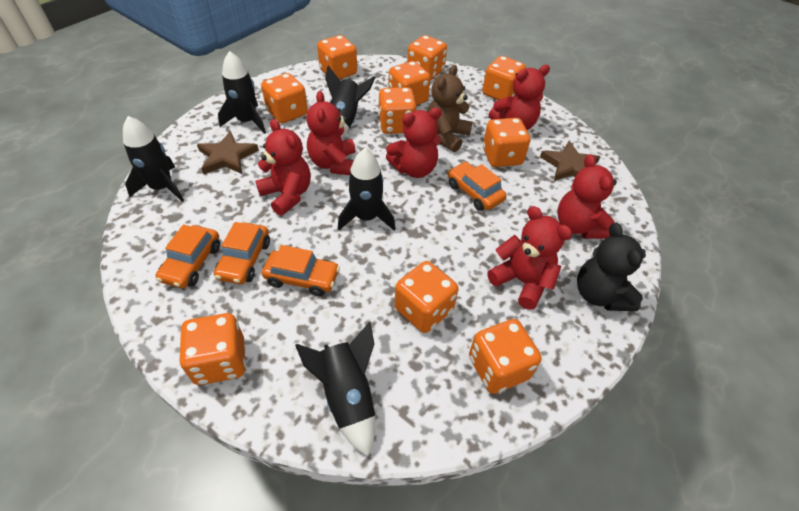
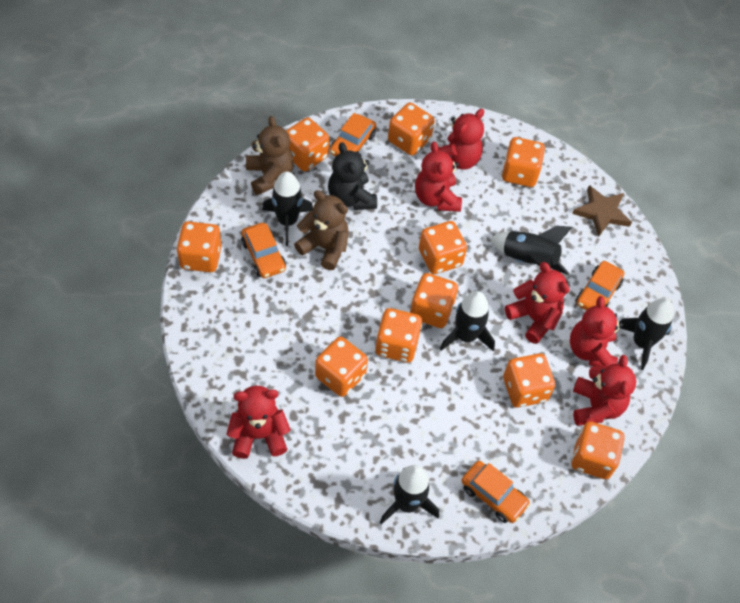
brown star: 2 -> 1
brown teddy bear: 1 -> 2

